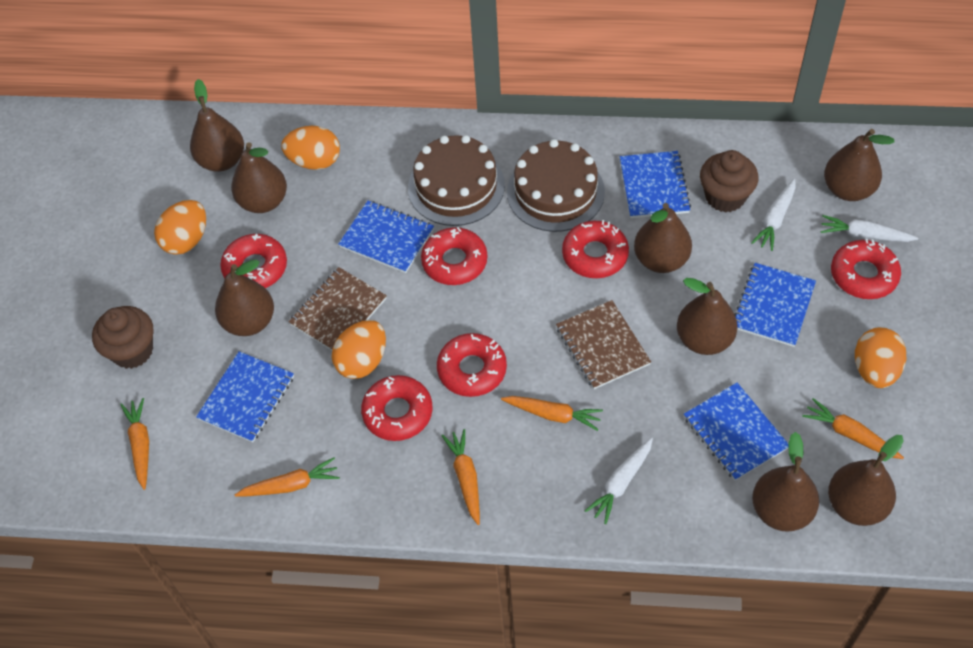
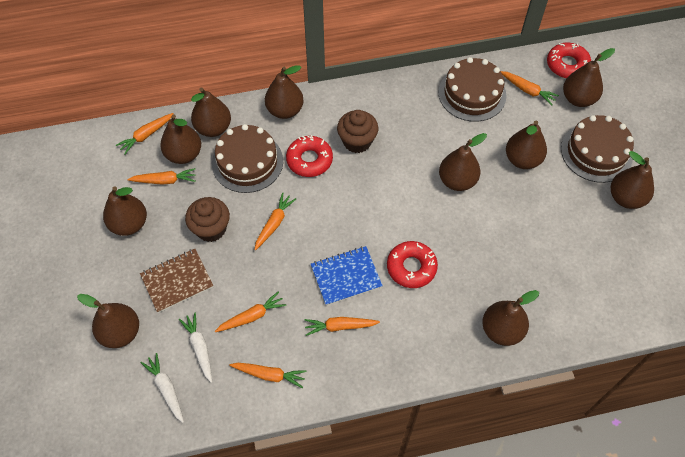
blue notebook: 5 -> 1
brown cake: 2 -> 3
brown notebook: 2 -> 1
brown pear: 8 -> 10
orange carrot: 5 -> 7
orange egg: 4 -> 0
red donut: 6 -> 3
white carrot: 3 -> 2

